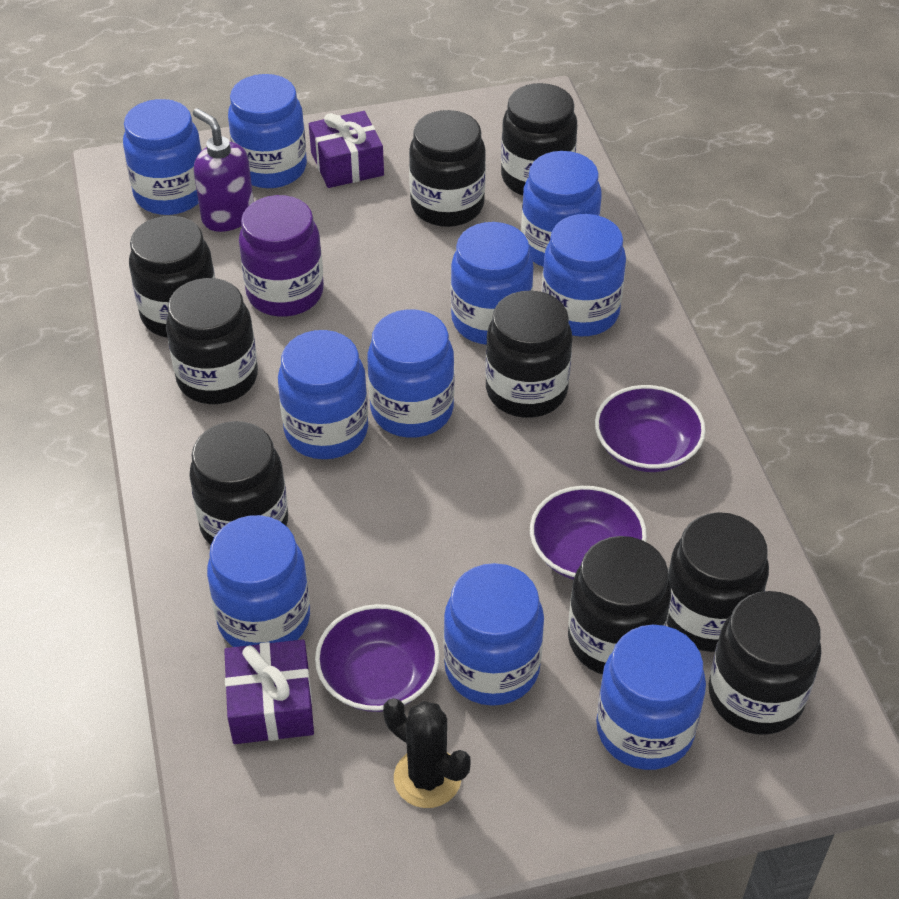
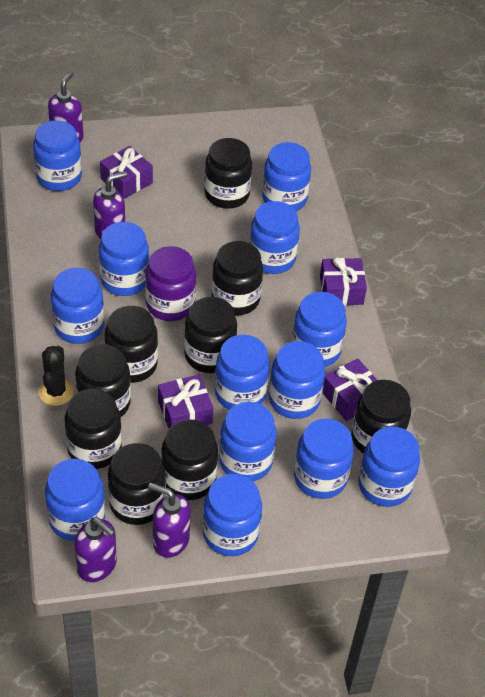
blue jar: 10 -> 13
purple bowl: 3 -> 0
purple gift: 2 -> 4
purple soap dispenser: 1 -> 4

